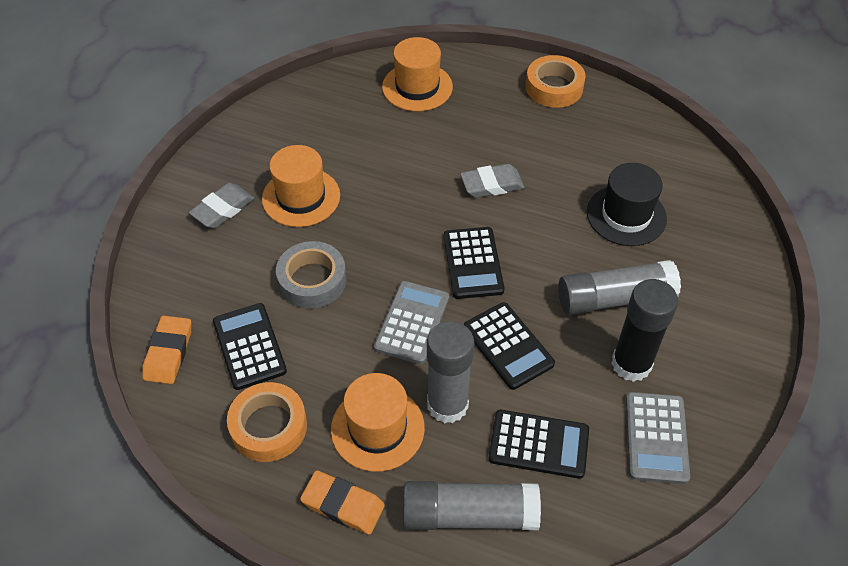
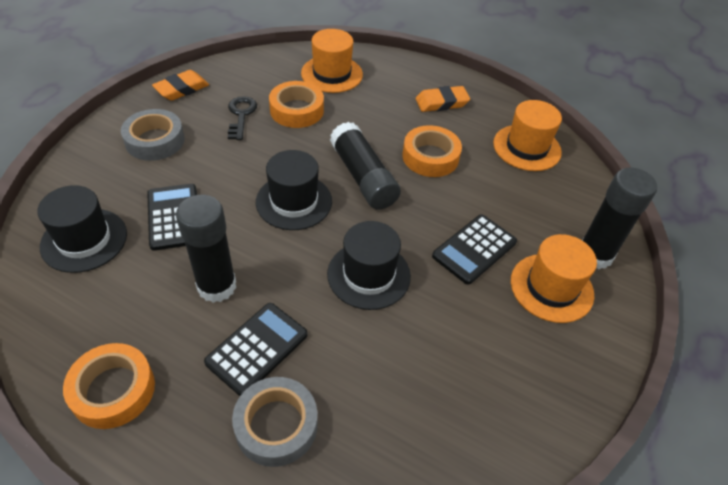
black calculator: 4 -> 3
black glue stick: 1 -> 3
black hat: 1 -> 3
black key: 0 -> 1
grey calculator: 2 -> 0
grey eraser: 2 -> 0
grey glue stick: 3 -> 0
grey tape: 1 -> 2
orange tape: 2 -> 3

